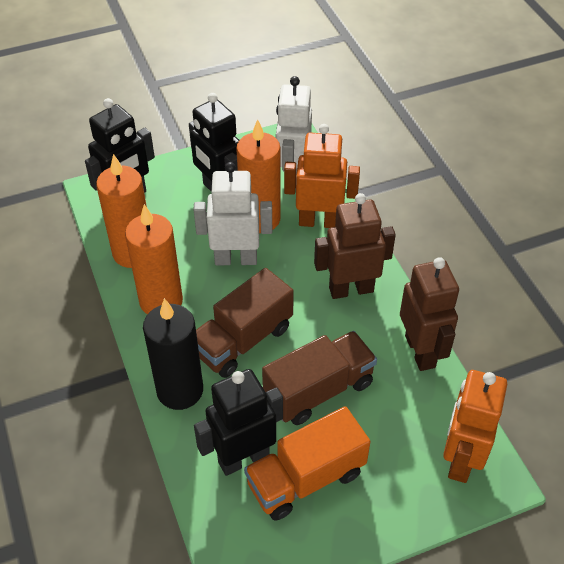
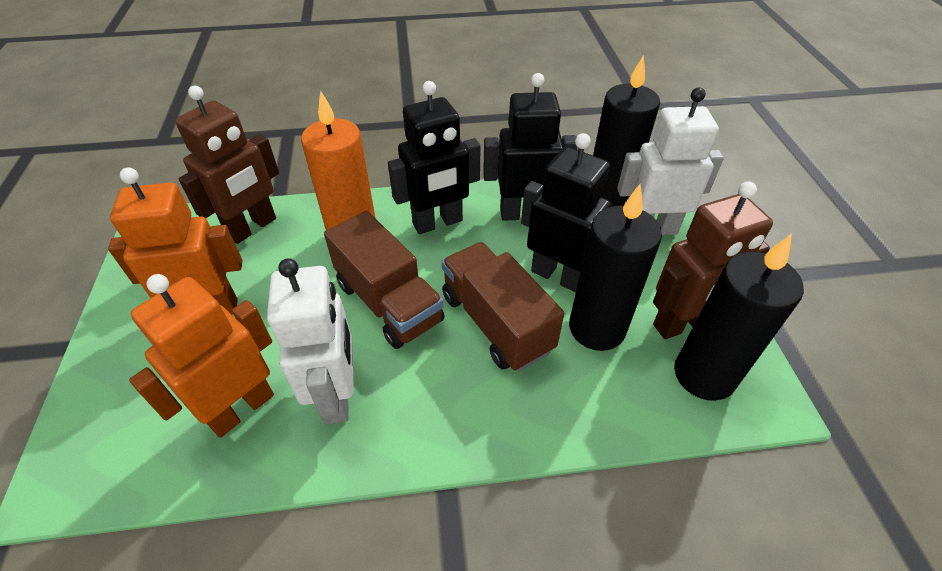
black candle: 1 -> 3
orange candle: 3 -> 1
orange truck: 1 -> 0

